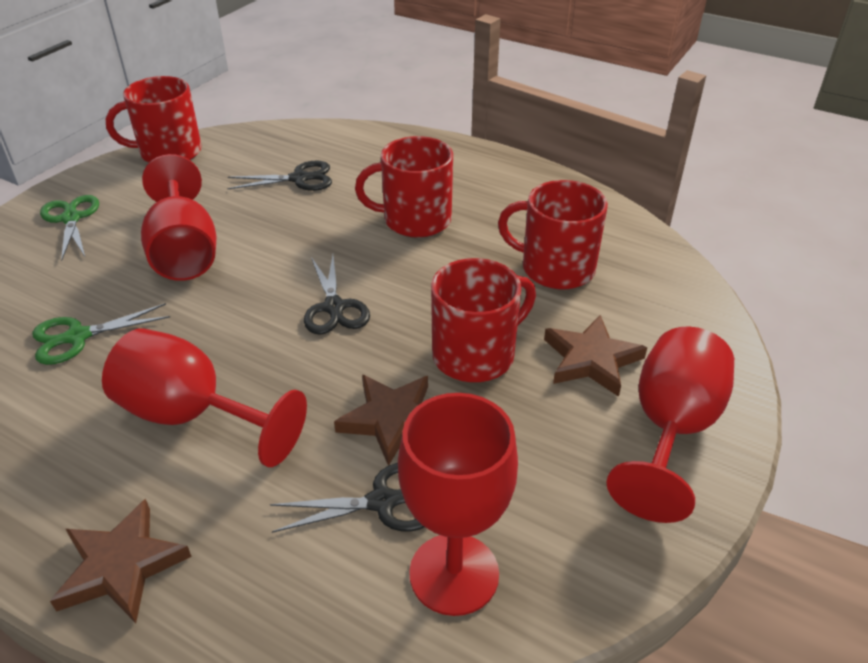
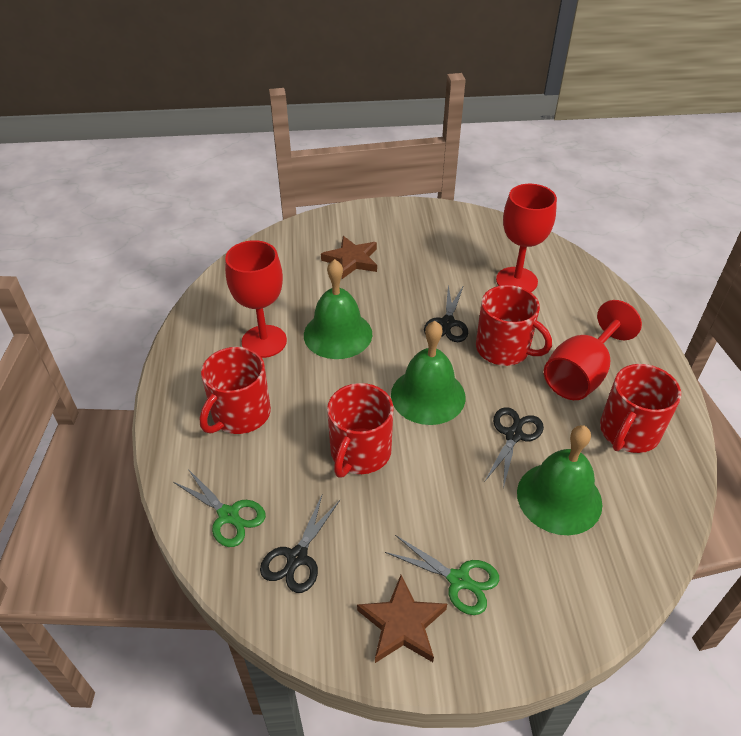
brown star: 3 -> 2
green bell: 0 -> 3
red goblet: 4 -> 3

